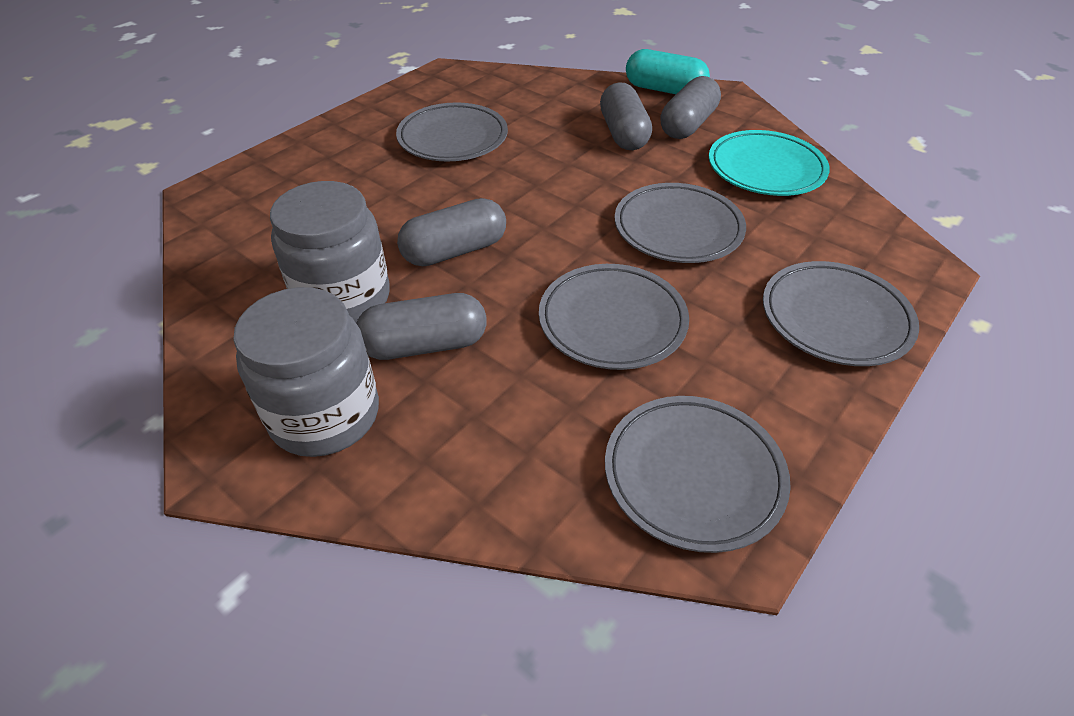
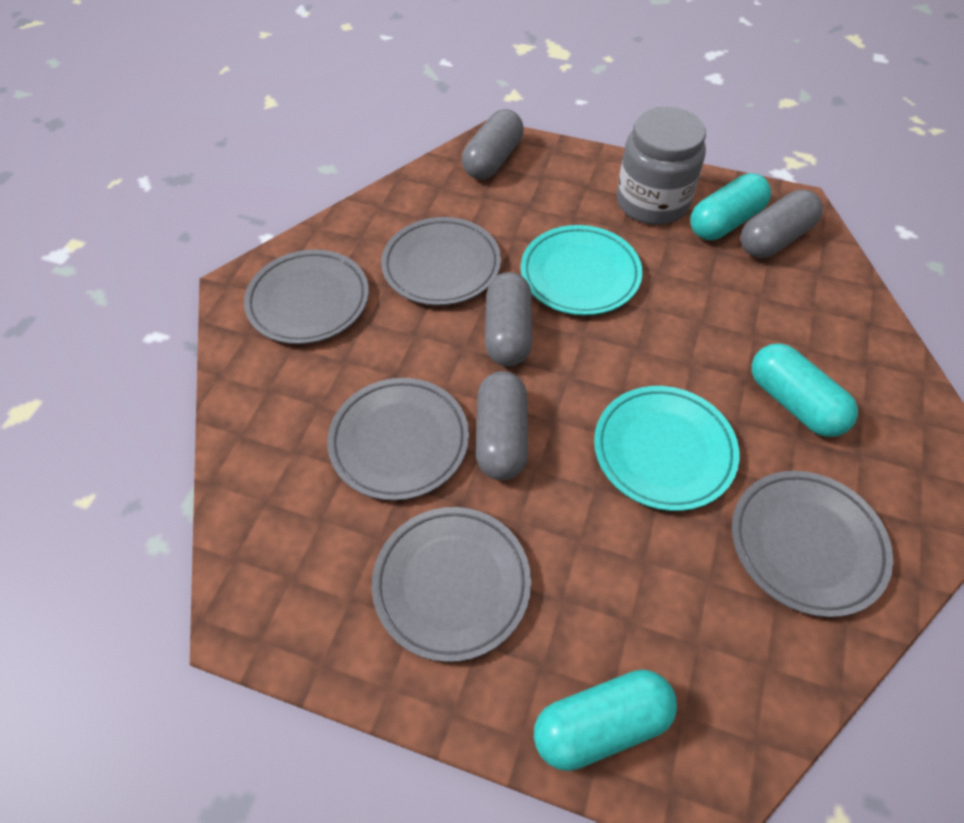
grey jar: 2 -> 1
turquoise capsule: 1 -> 3
turquoise plate: 1 -> 2

